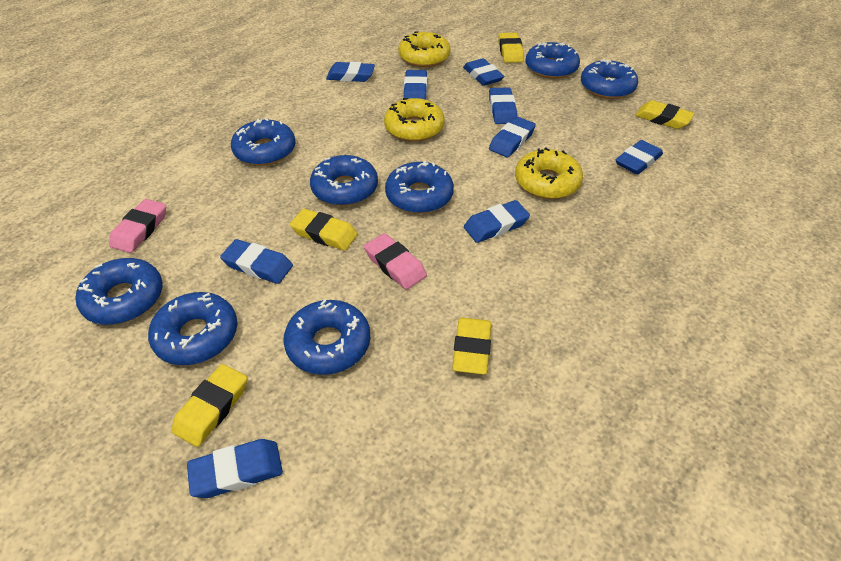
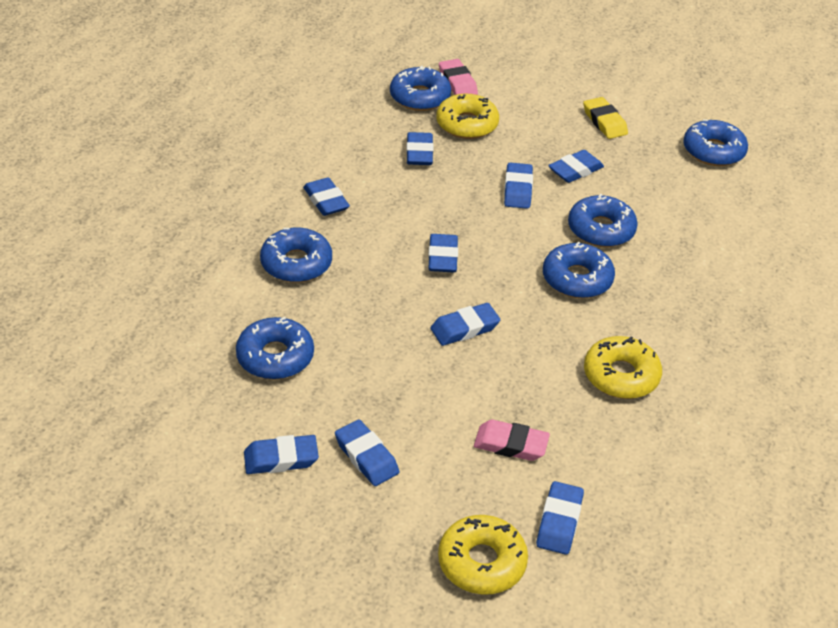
blue donut: 8 -> 6
yellow eraser: 5 -> 1

